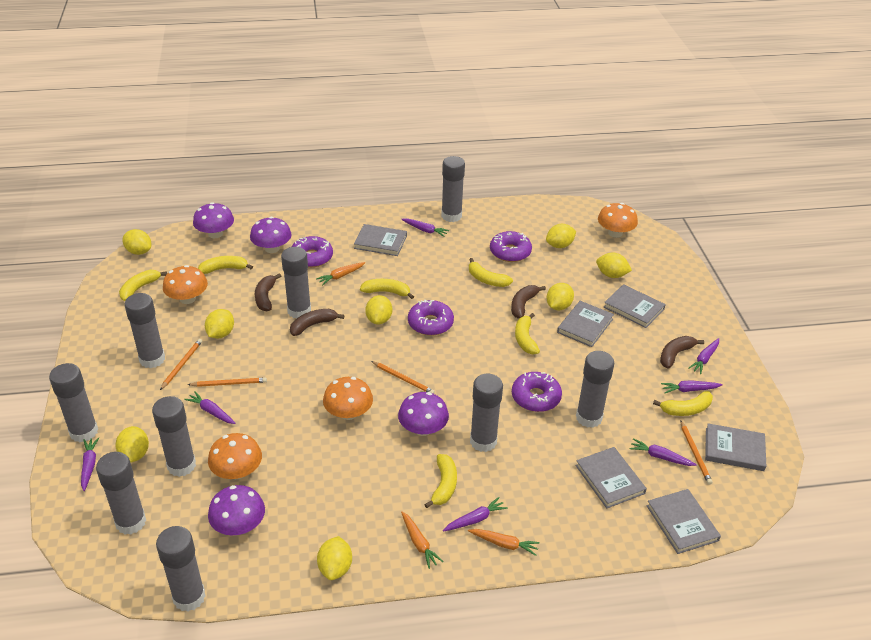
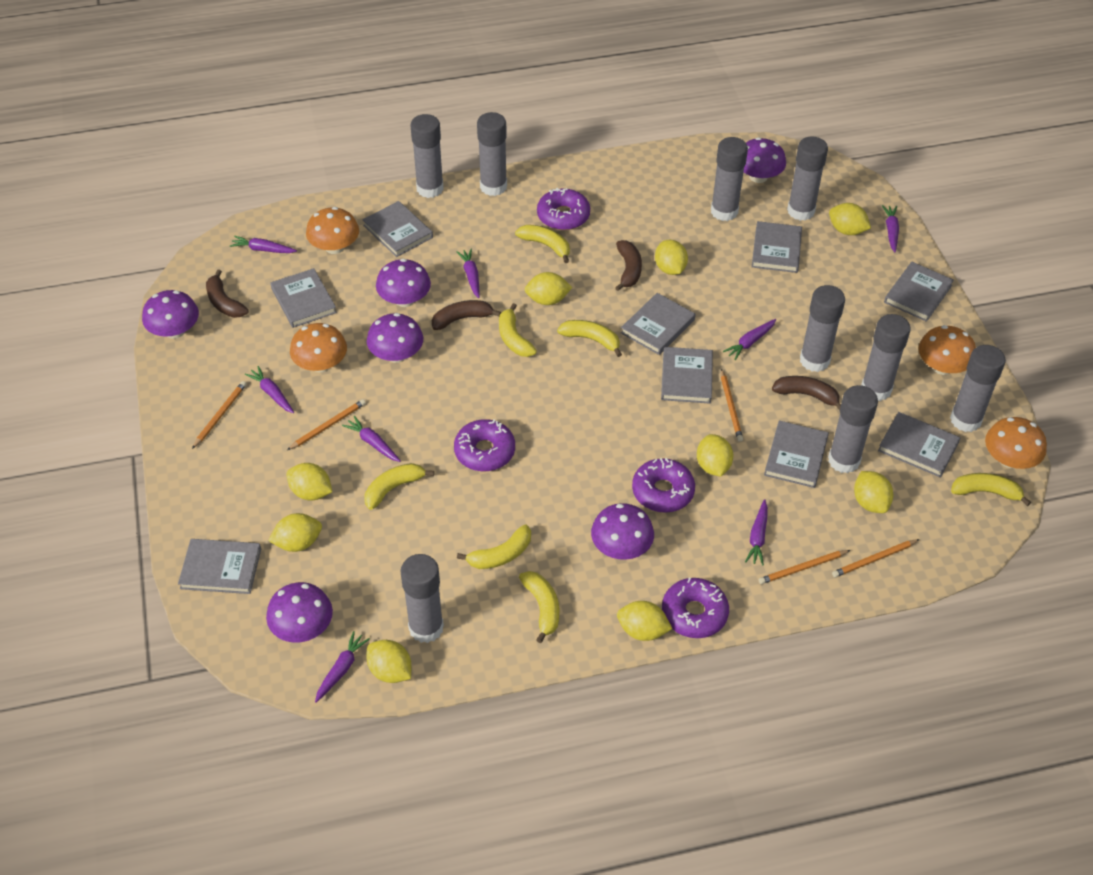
grey book: 6 -> 9
orange carrot: 3 -> 0
orange pencil: 4 -> 5
purple carrot: 7 -> 8
purple mushroom: 4 -> 6
yellow lemon: 8 -> 9

